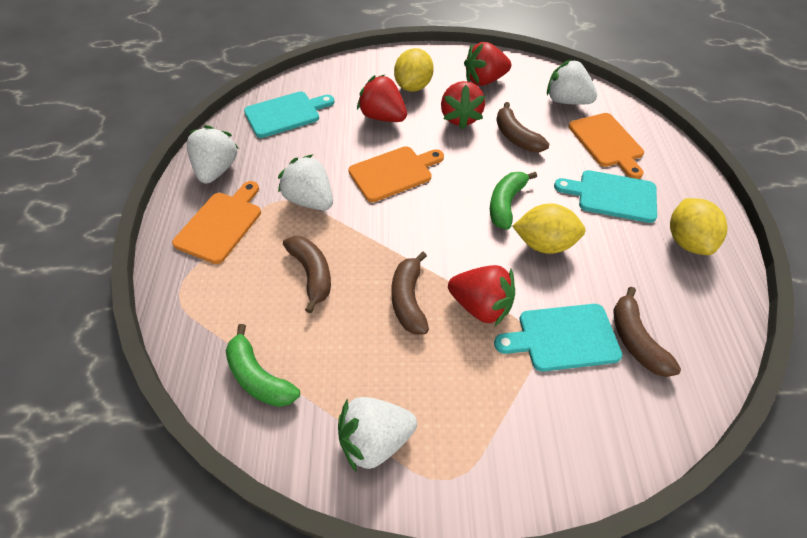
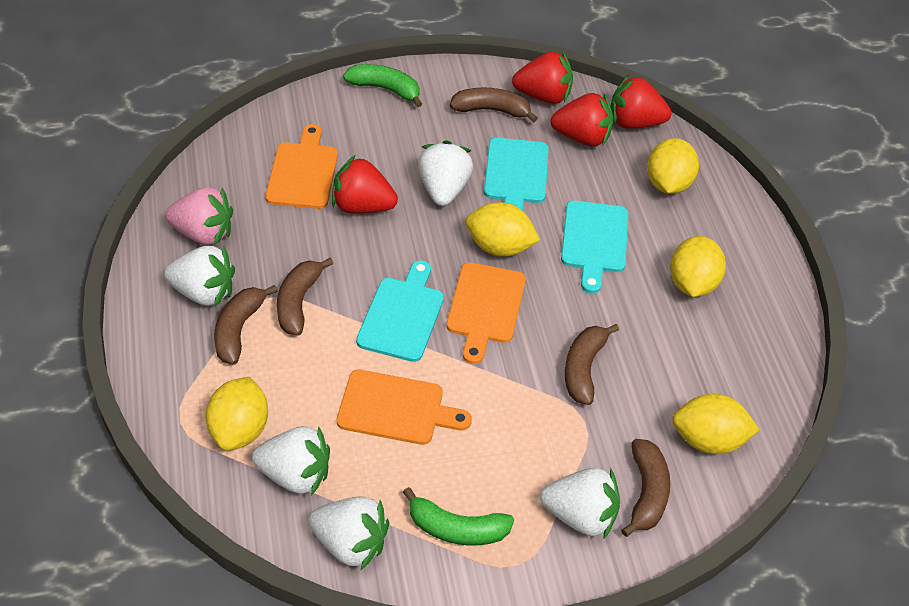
brown banana: 4 -> 5
pink strawberry: 0 -> 1
white strawberry: 4 -> 5
yellow lemon: 3 -> 5

